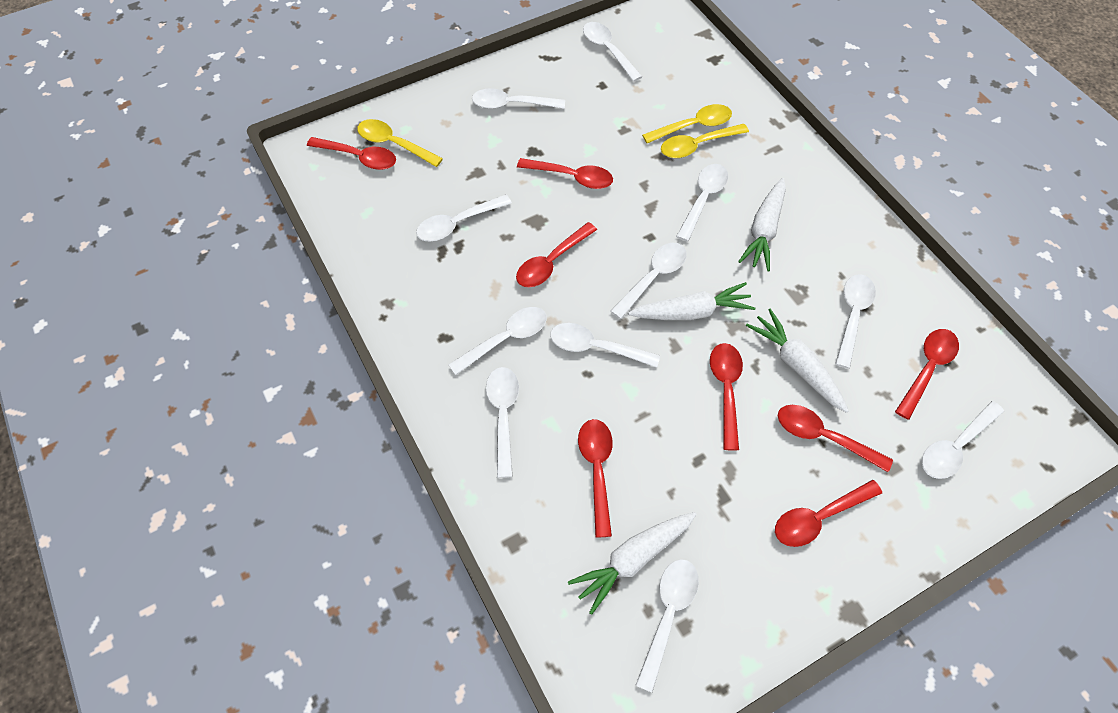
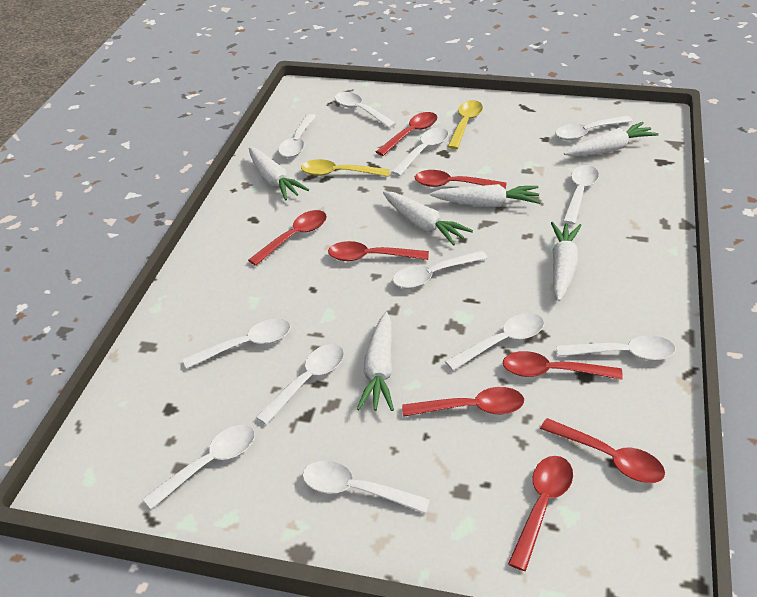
white carrot: 4 -> 6
white spoon: 11 -> 12
yellow spoon: 3 -> 2

